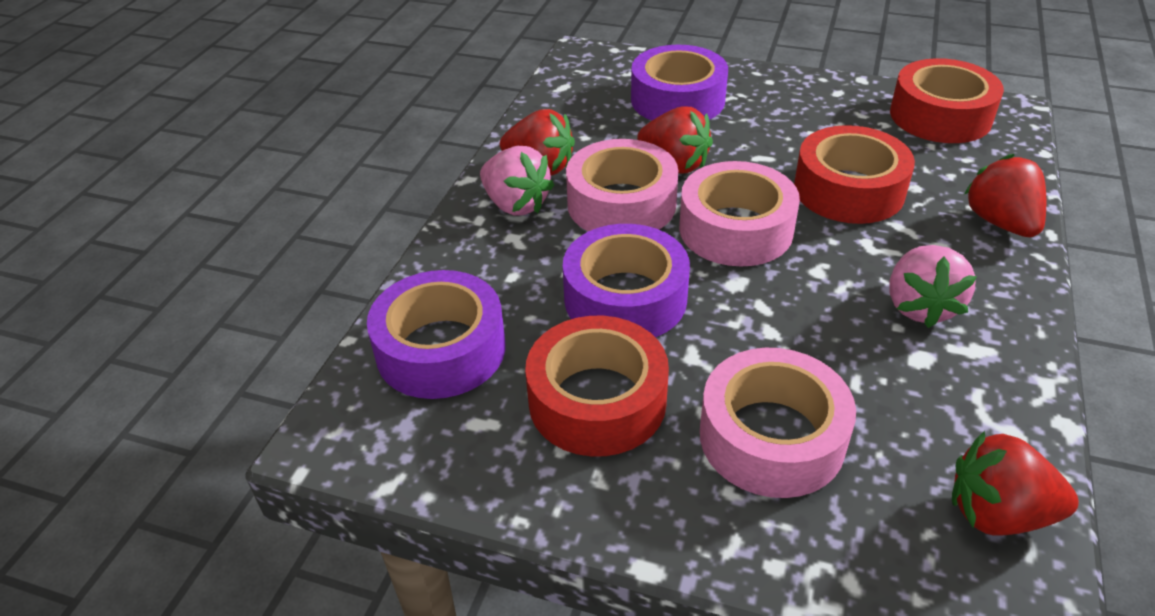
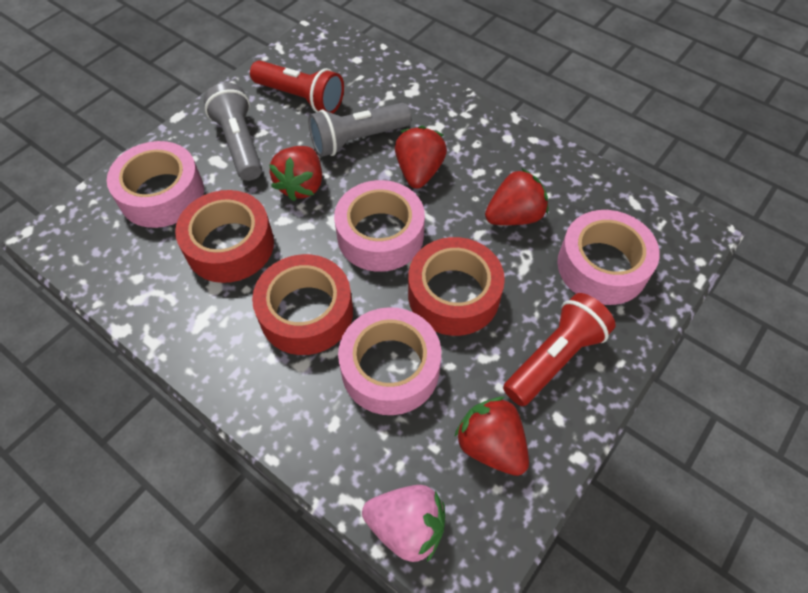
grey flashlight: 0 -> 2
pink strawberry: 2 -> 1
pink tape: 3 -> 4
purple tape: 3 -> 0
red flashlight: 0 -> 2

